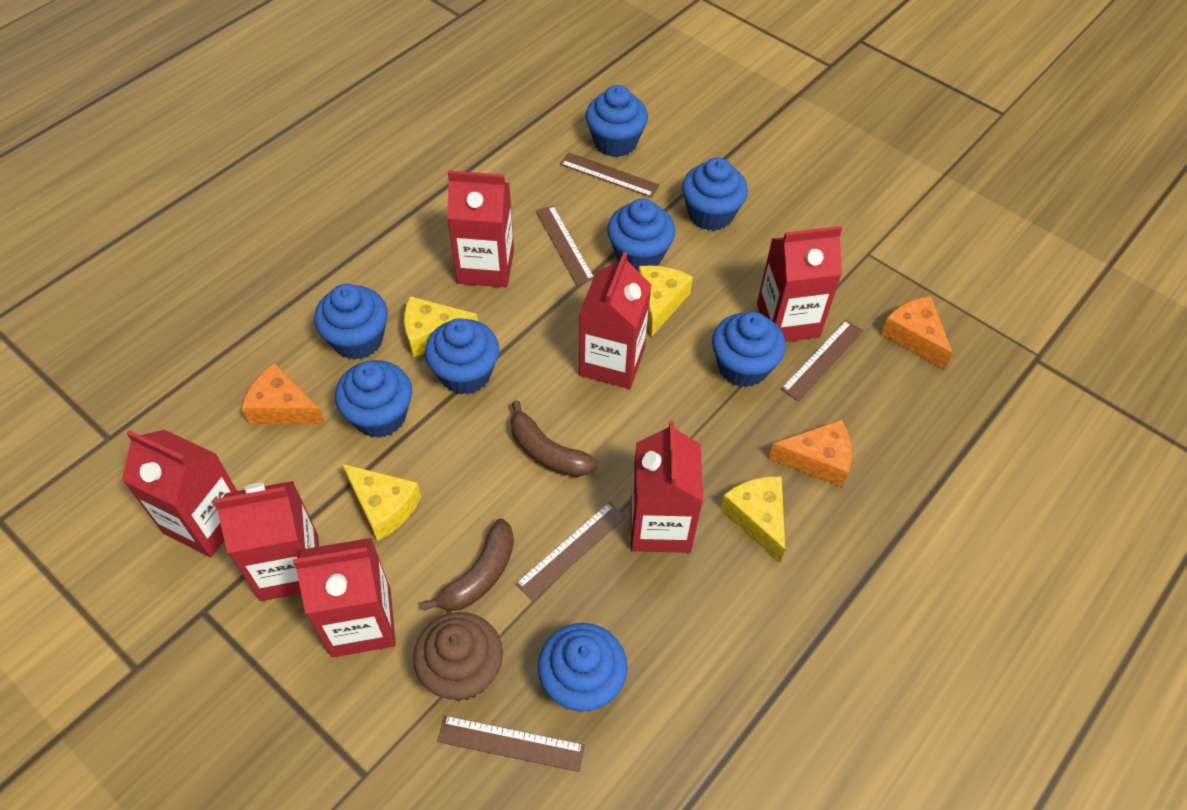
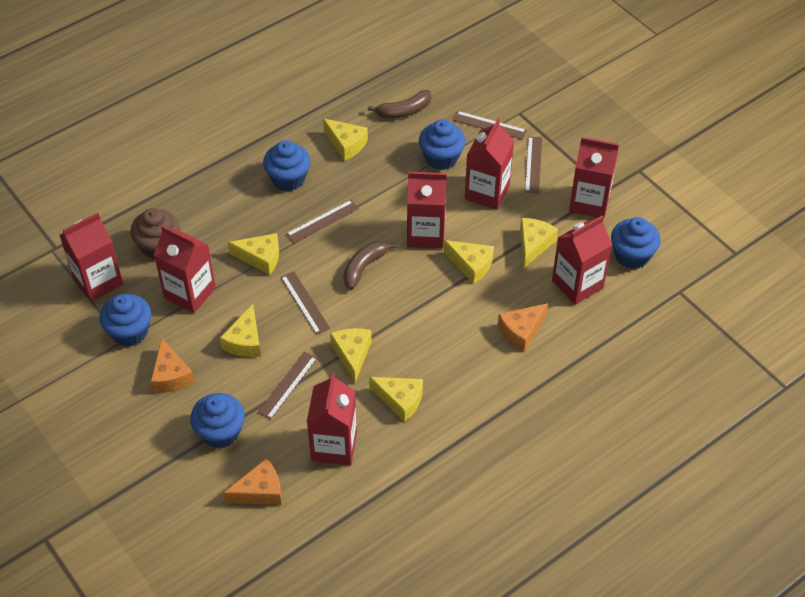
blue cupcake: 8 -> 5
yellow cheese: 4 -> 7

